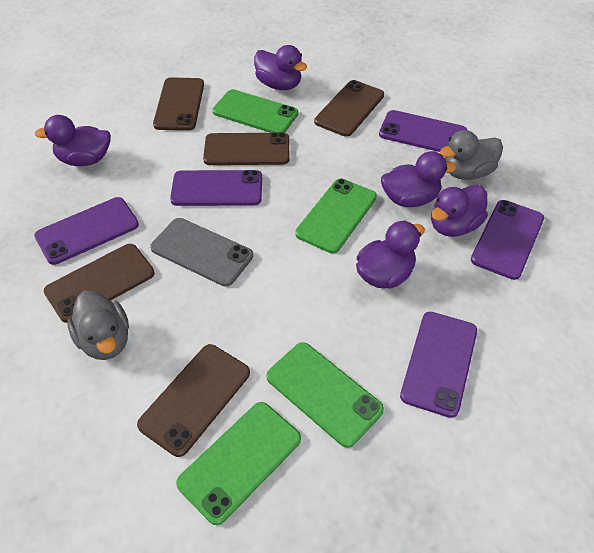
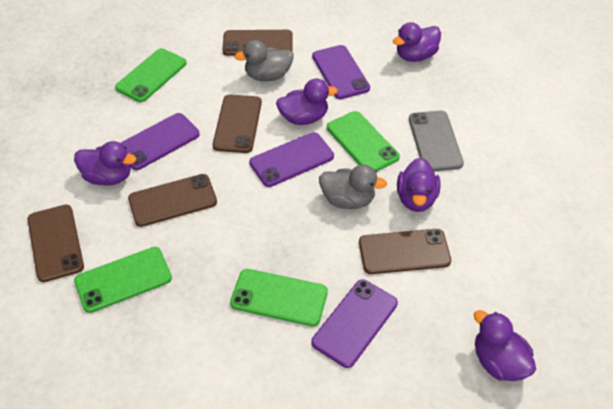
purple phone: 5 -> 4

